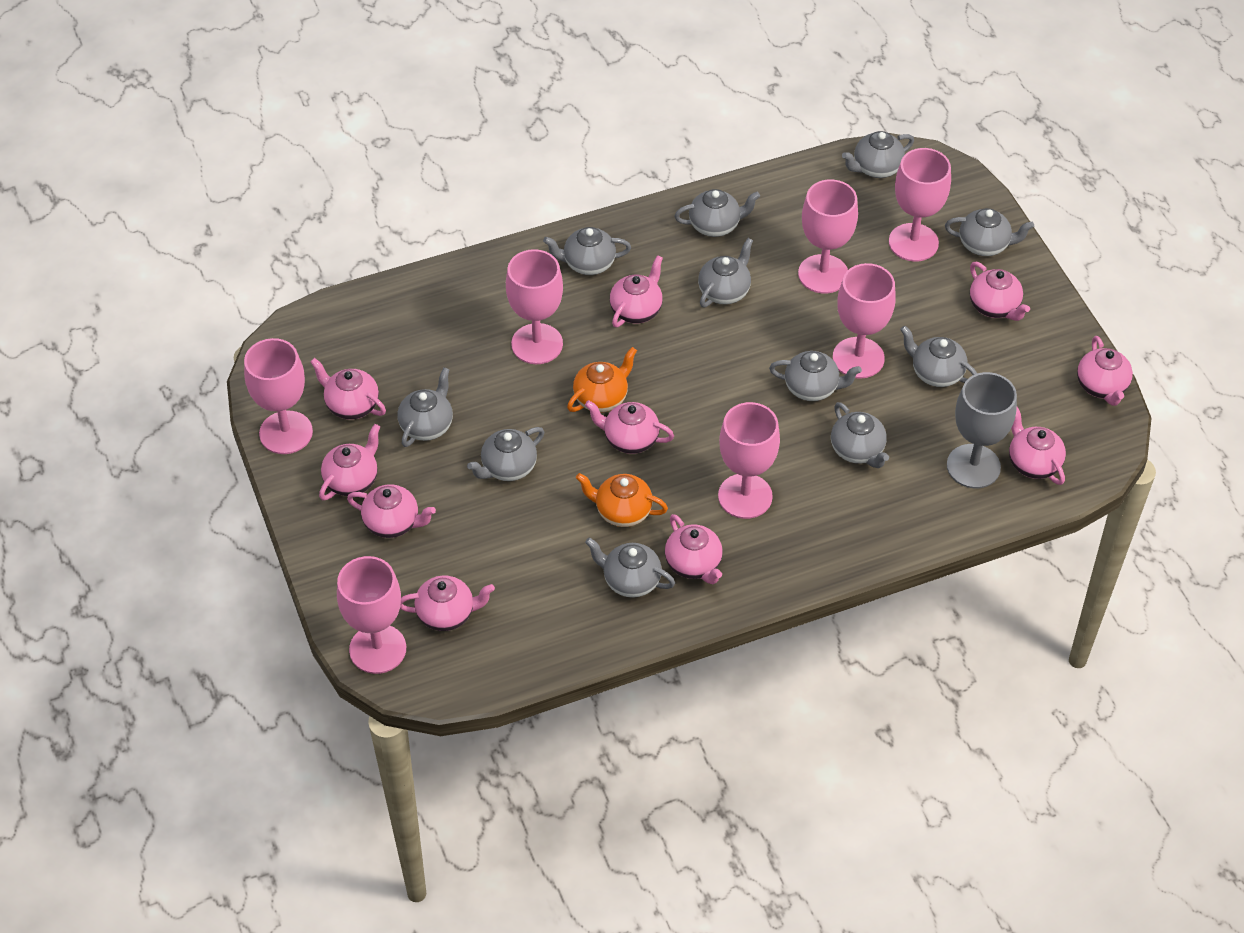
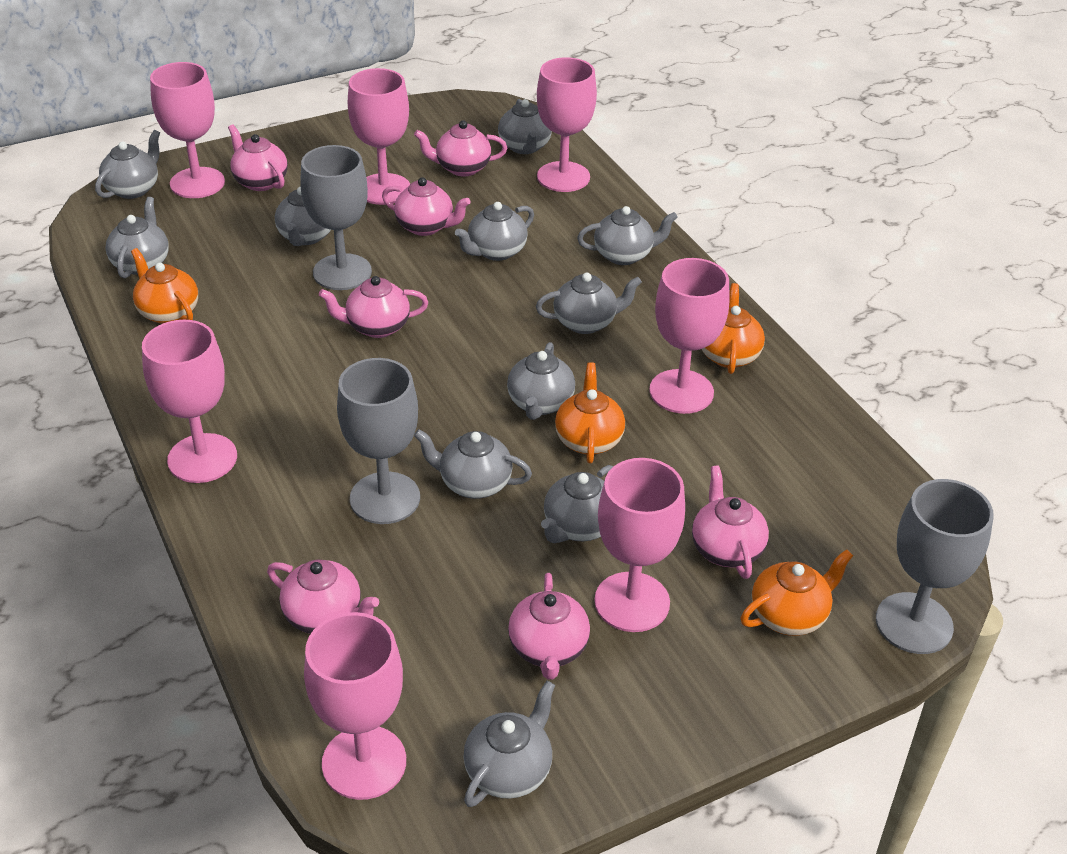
grey goblet: 1 -> 3
orange teapot: 2 -> 4
pink teapot: 10 -> 7

